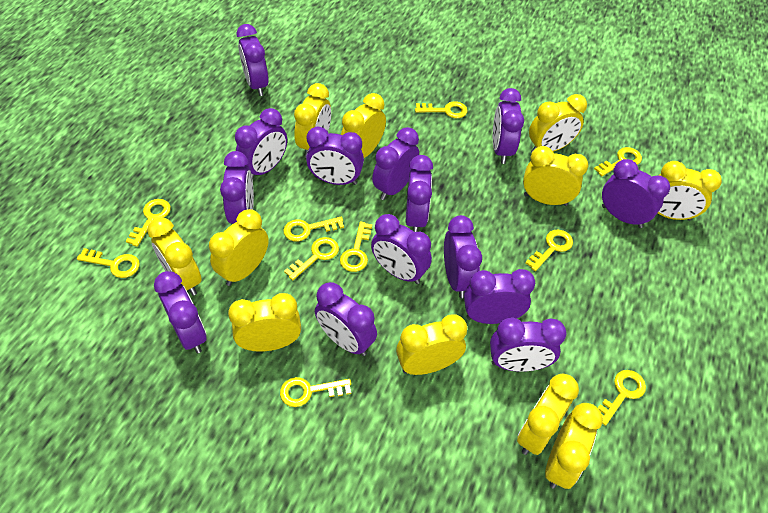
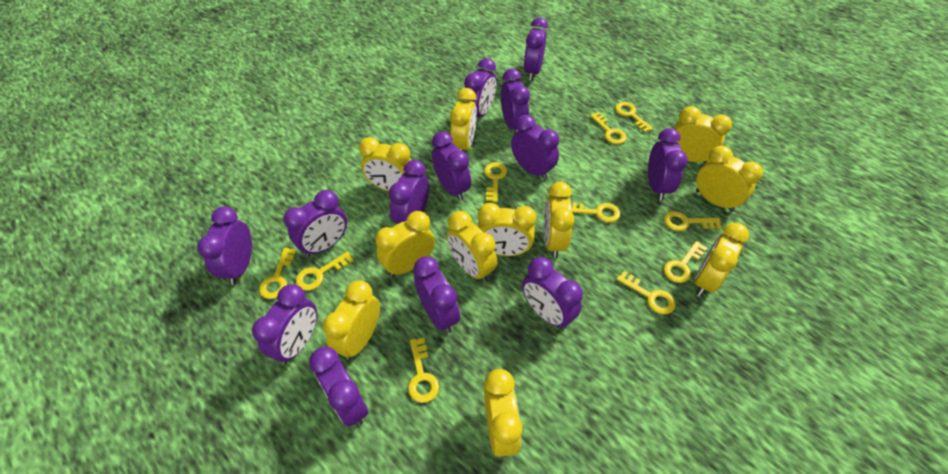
purple clock: 14 -> 13

